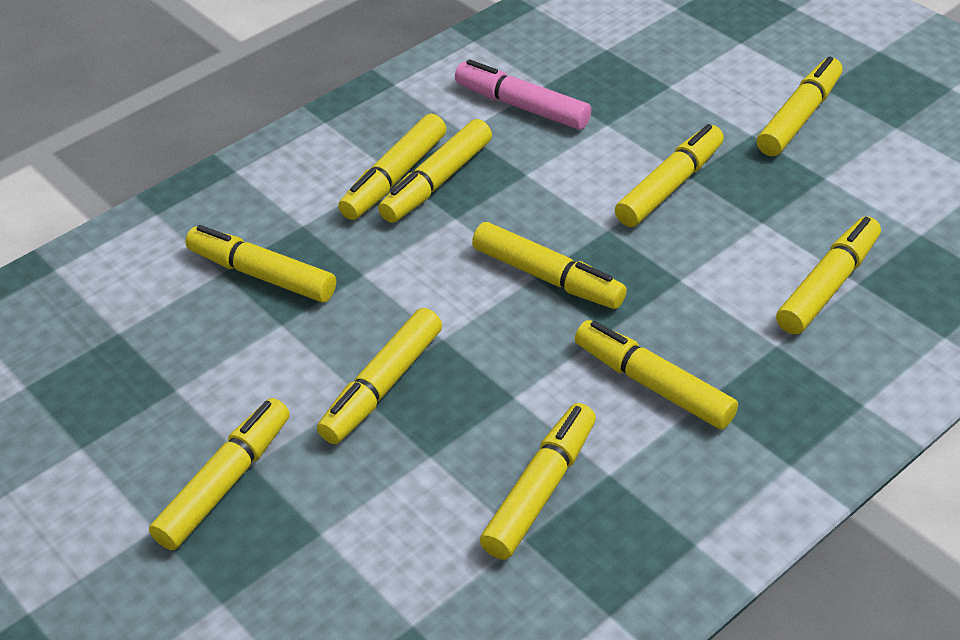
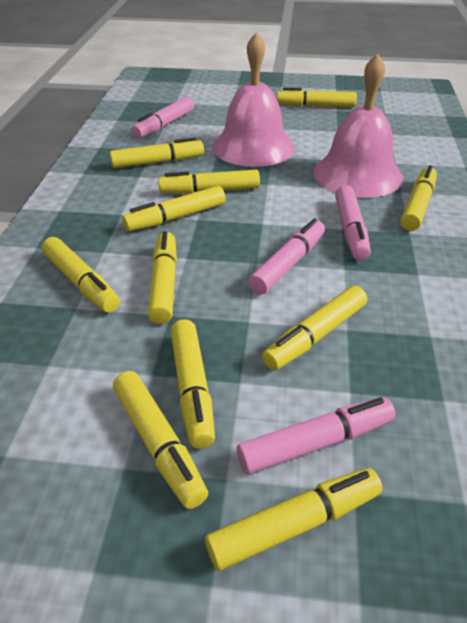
pink bell: 0 -> 2
pink marker: 1 -> 4

